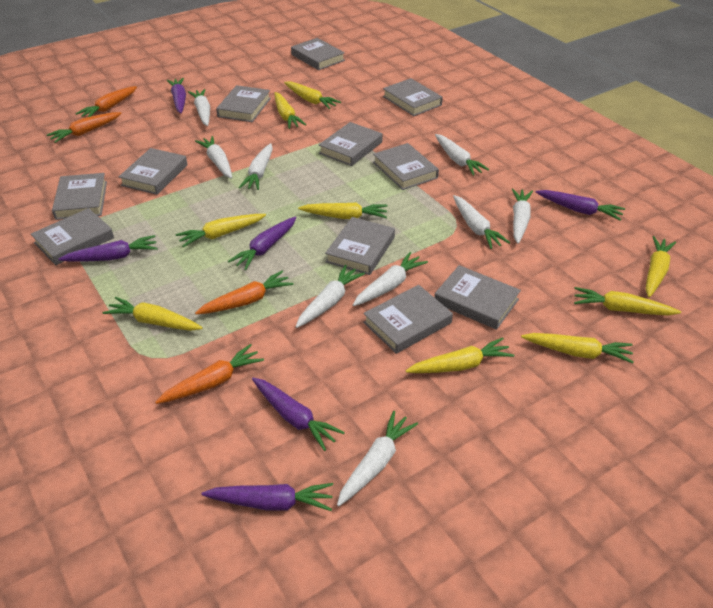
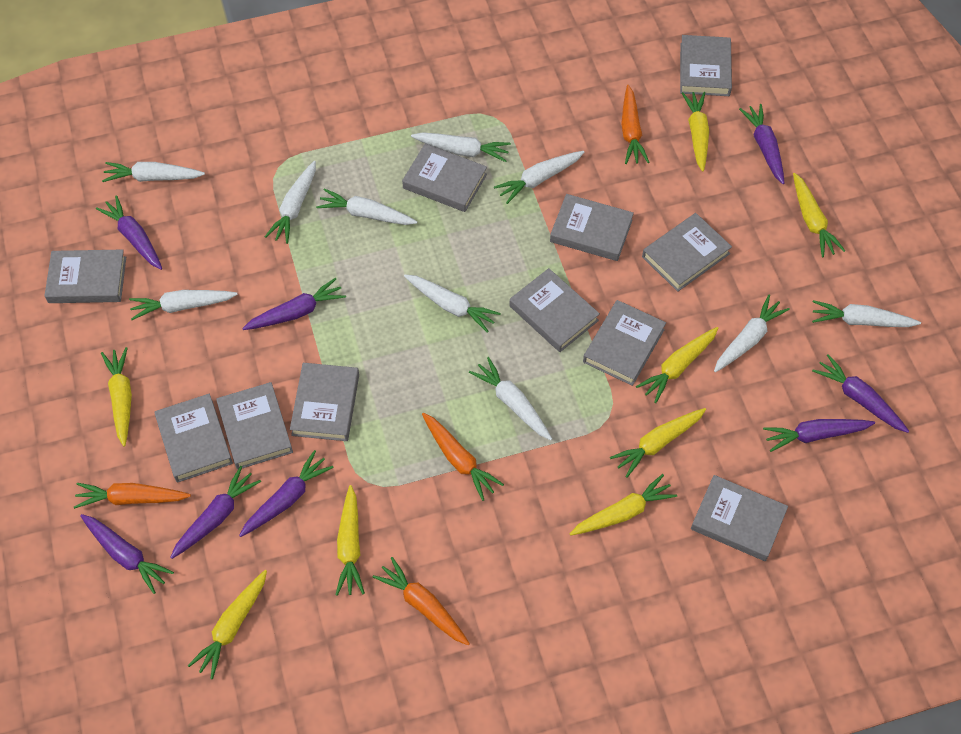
purple carrot: 6 -> 8
white carrot: 9 -> 10
yellow carrot: 9 -> 8

